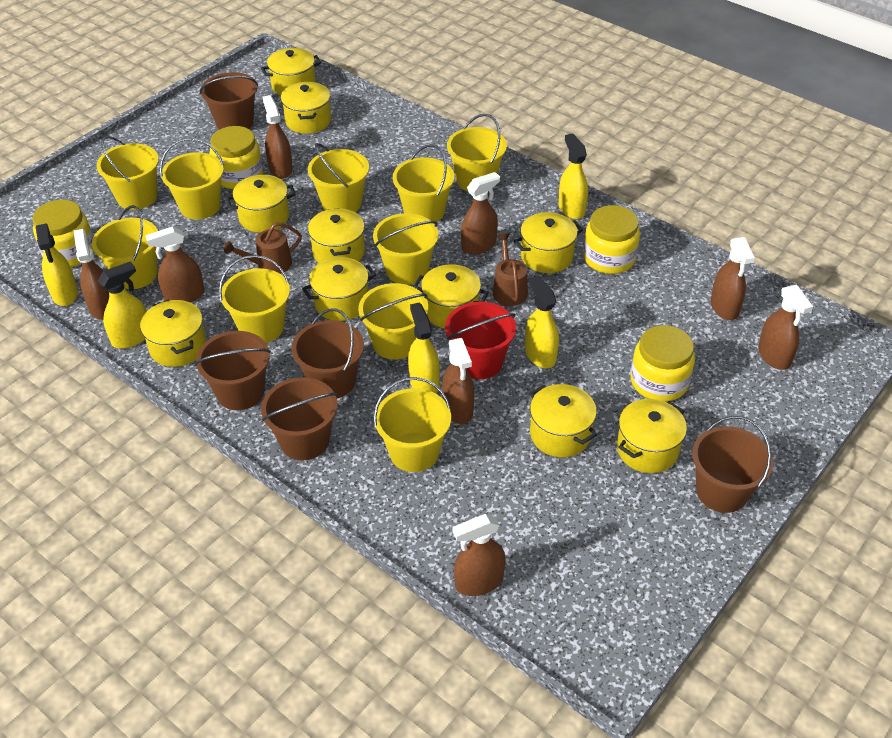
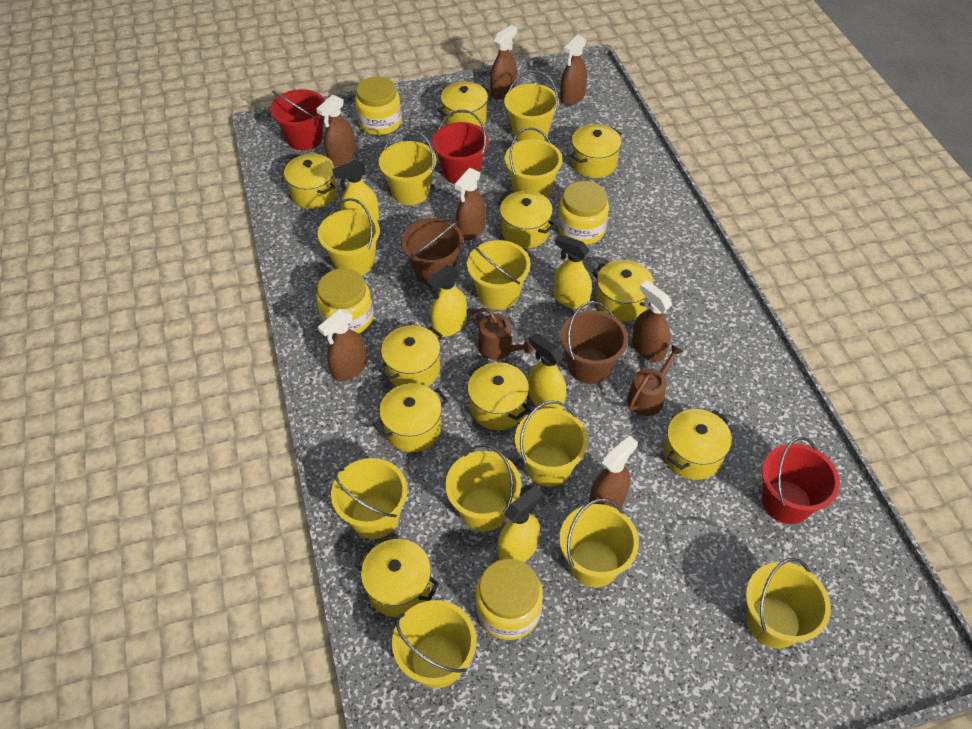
brown bucket: 5 -> 2
brown spray bottle: 8 -> 7
red bucket: 1 -> 3
yellow bucket: 10 -> 11

